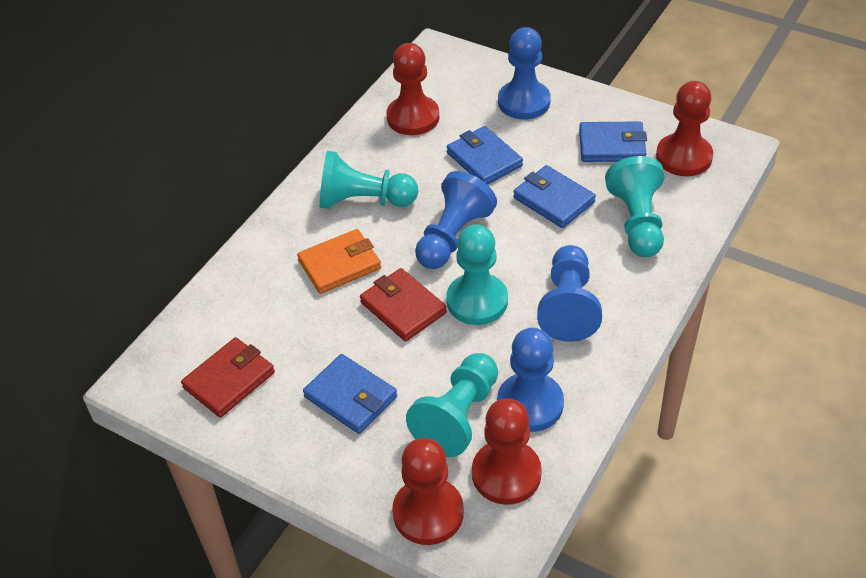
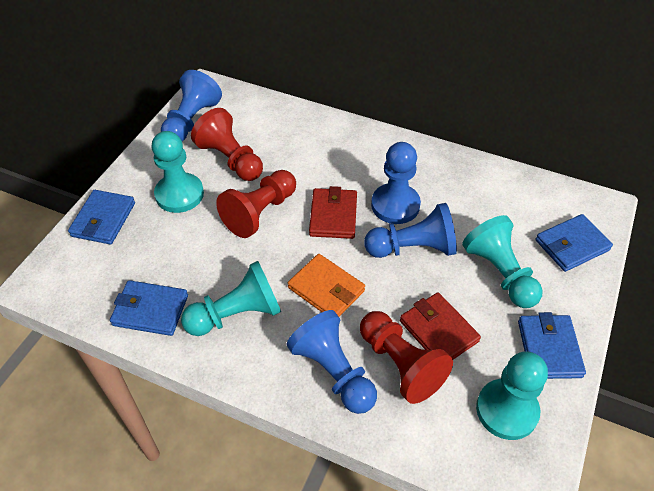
red pawn: 4 -> 3

